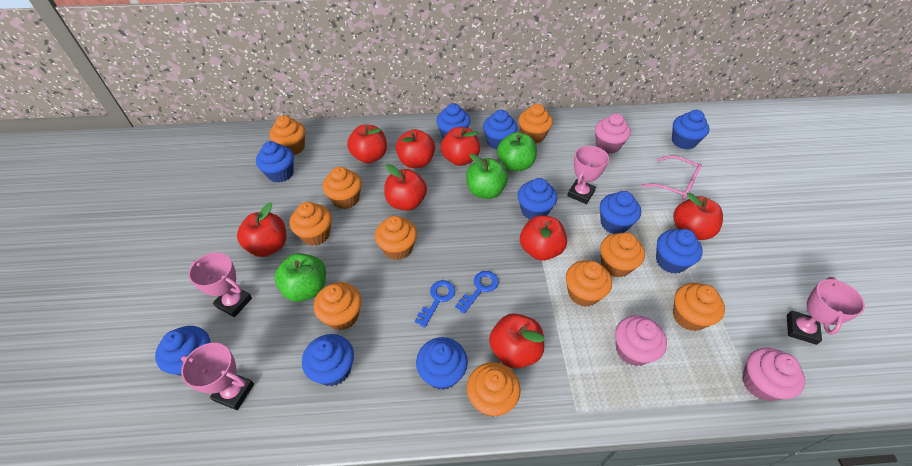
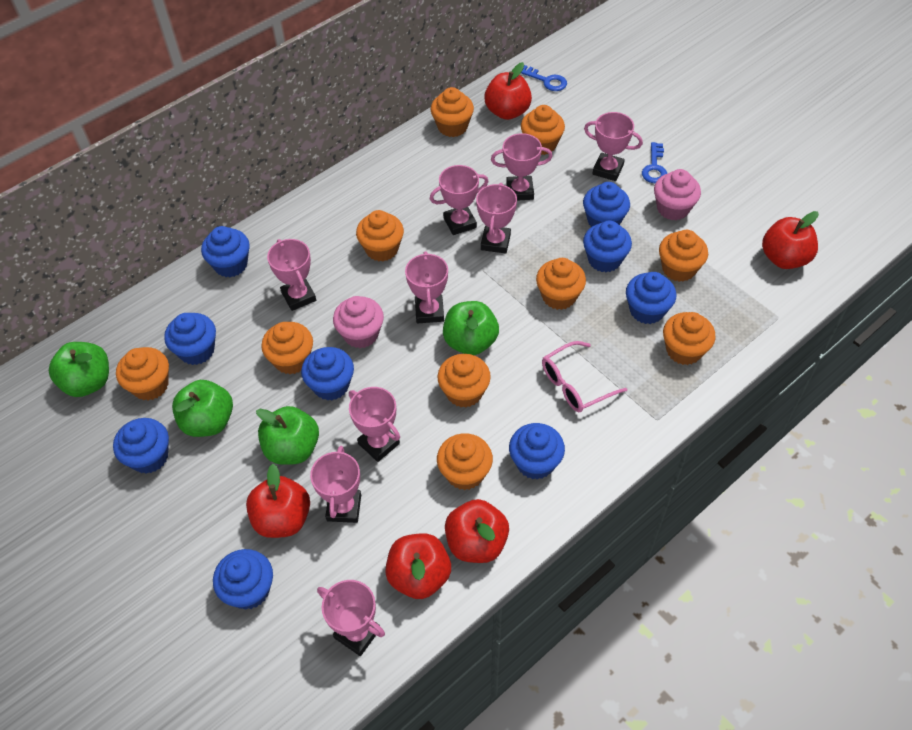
blue cupcake: 10 -> 9
green apple: 3 -> 4
pink cupcake: 3 -> 2
pink trophy: 4 -> 9
red apple: 8 -> 5

